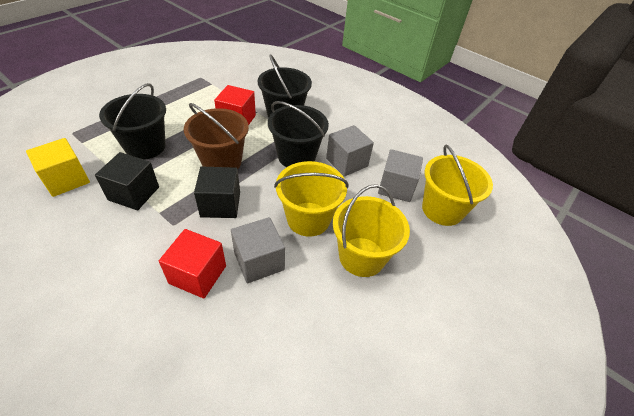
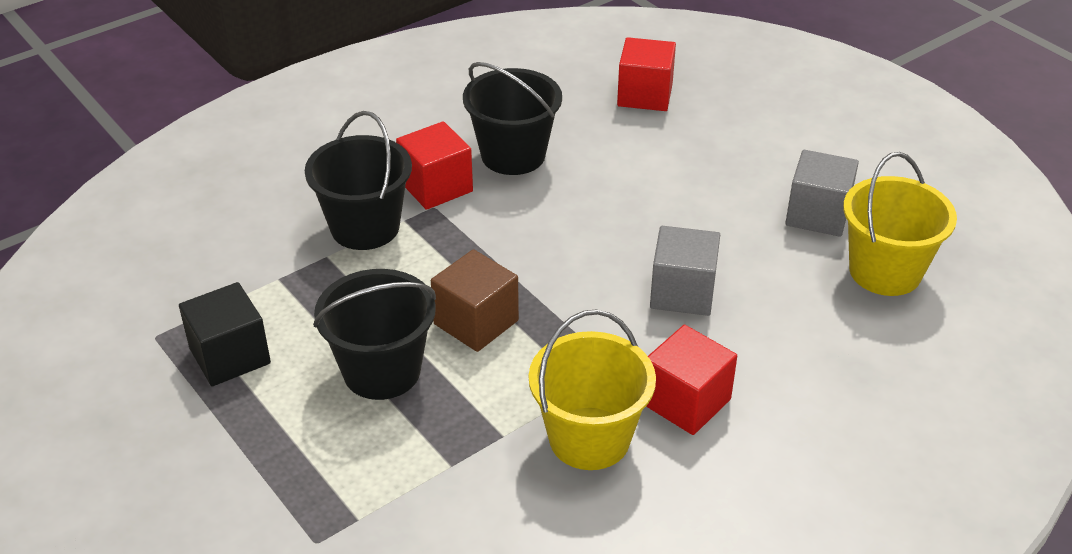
black cube: 2 -> 1
brown bucket: 1 -> 0
brown cube: 0 -> 1
grey cube: 3 -> 2
red cube: 2 -> 3
yellow bucket: 3 -> 2
yellow cube: 1 -> 0

